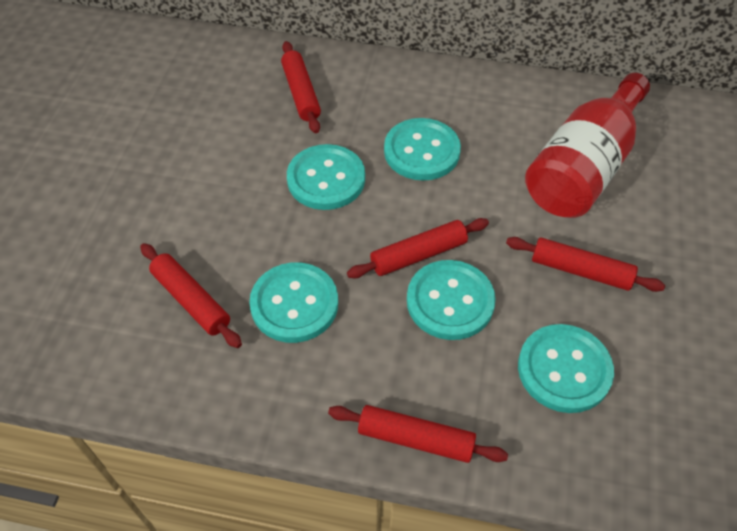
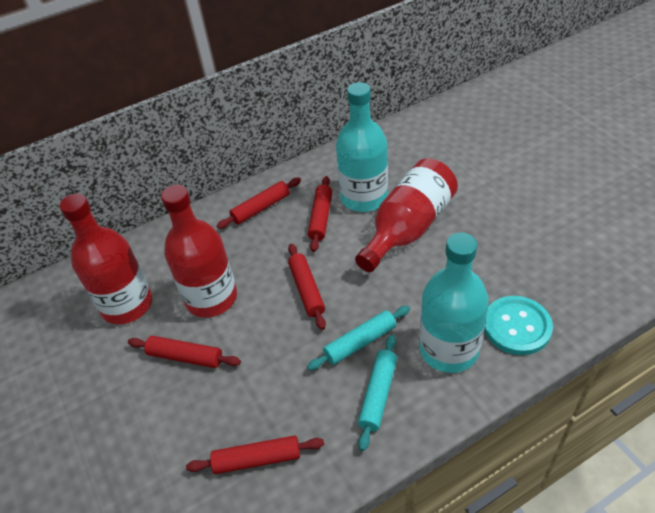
red bottle: 1 -> 3
turquoise bottle: 0 -> 2
turquoise button: 5 -> 1
turquoise rolling pin: 0 -> 2

